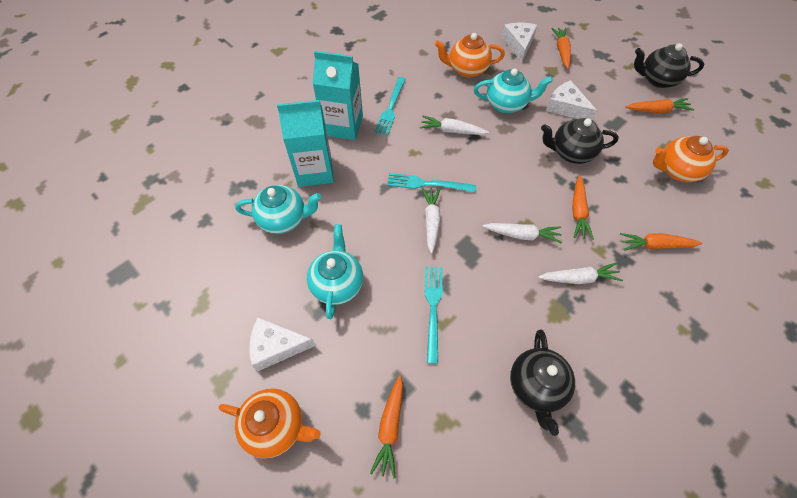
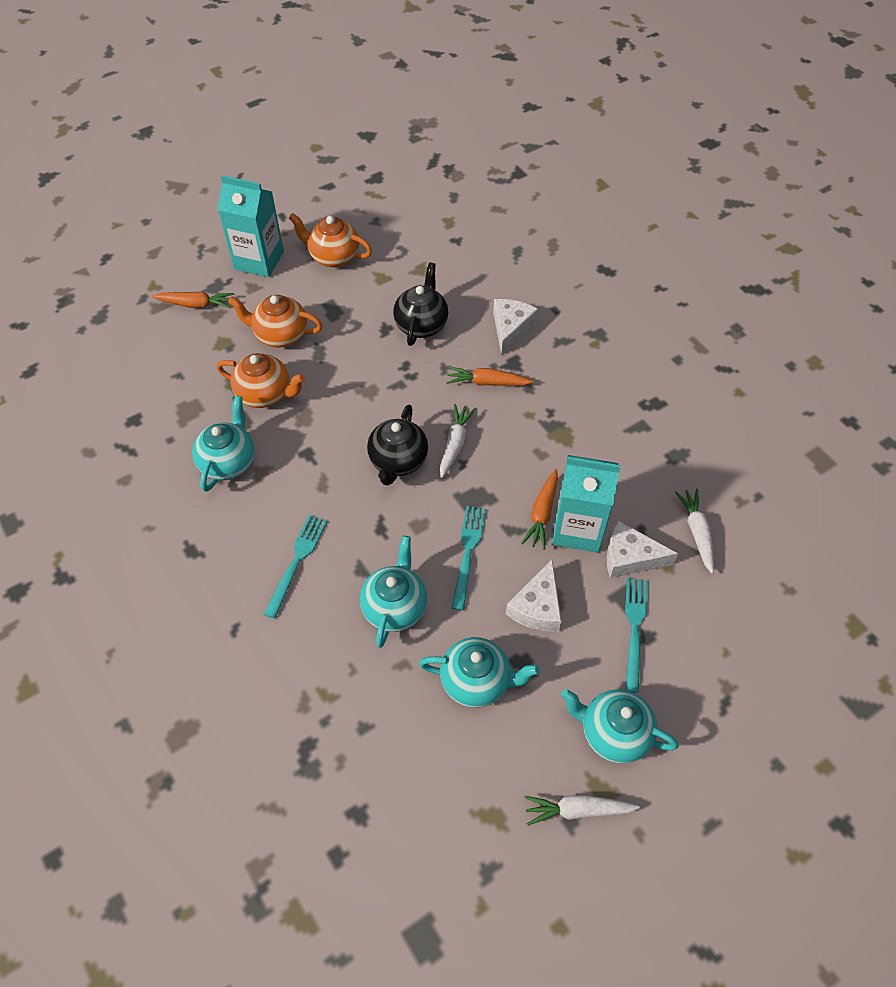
black teapot: 3 -> 2
orange carrot: 5 -> 3
turquoise teapot: 3 -> 4
white carrot: 4 -> 3

